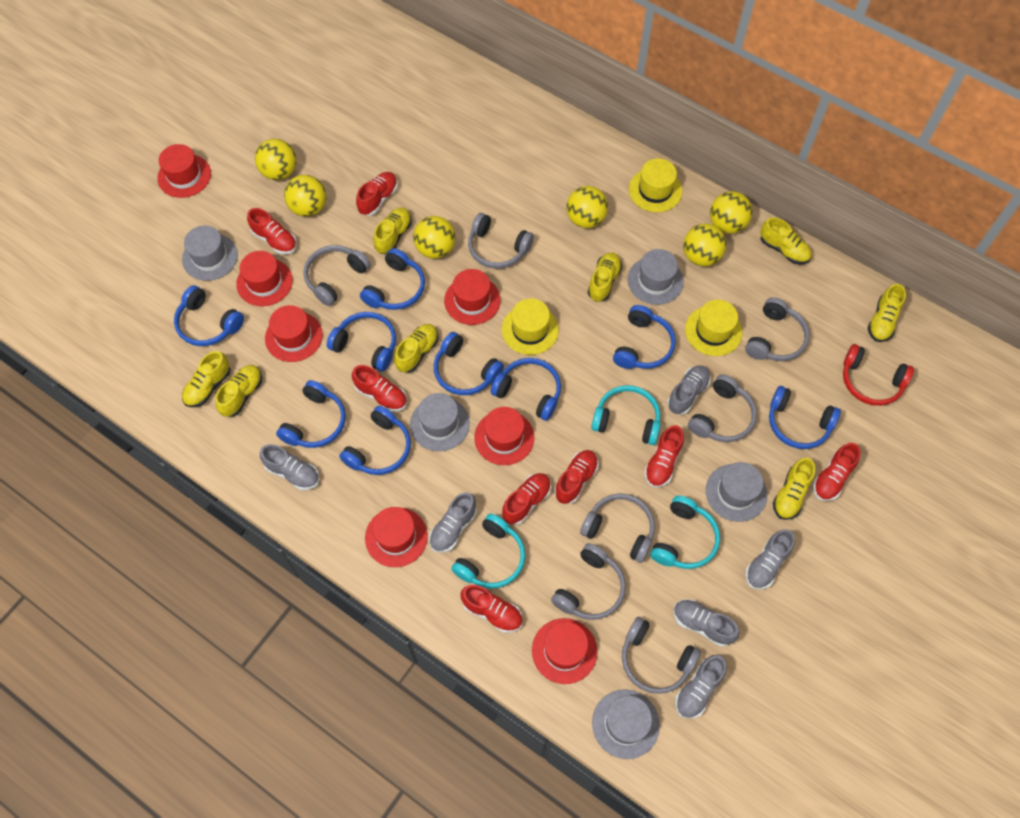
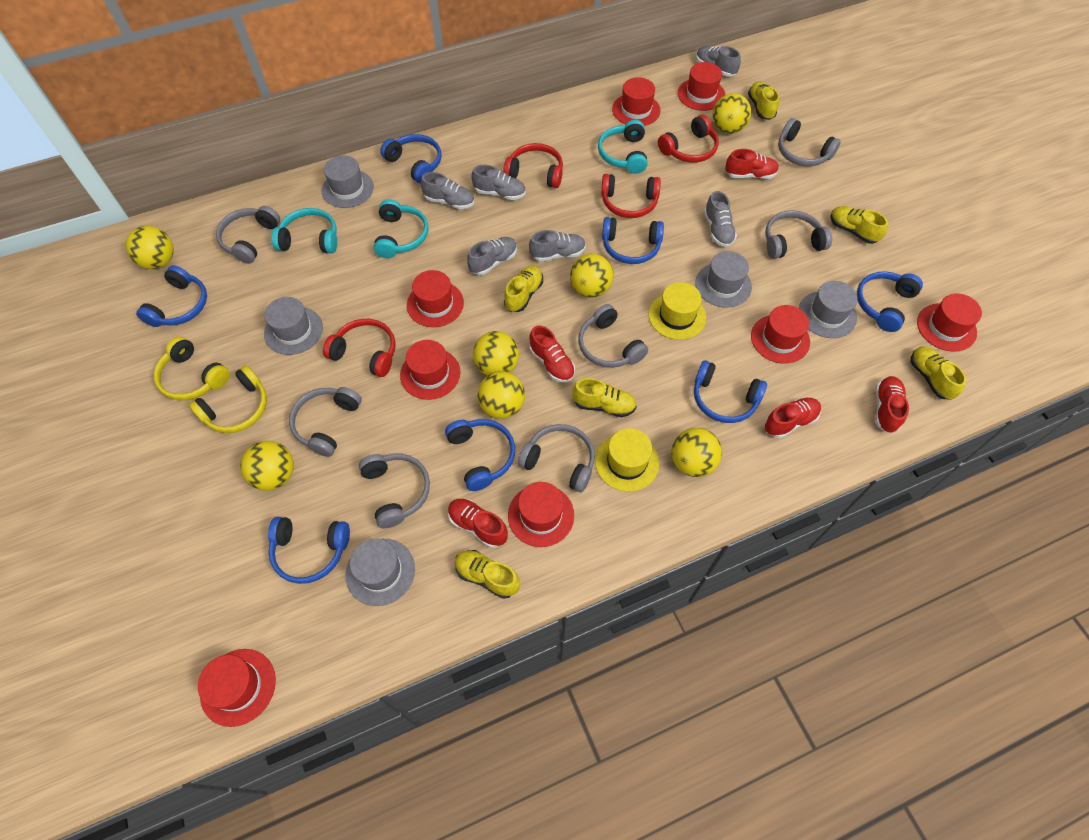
blue headphones: 9 -> 7
red hat: 7 -> 8
red headphones: 1 -> 4
red shoe: 8 -> 5
yellow ball: 6 -> 7
yellow hat: 3 -> 2
yellow headphones: 0 -> 2
yellow shoe: 8 -> 6

